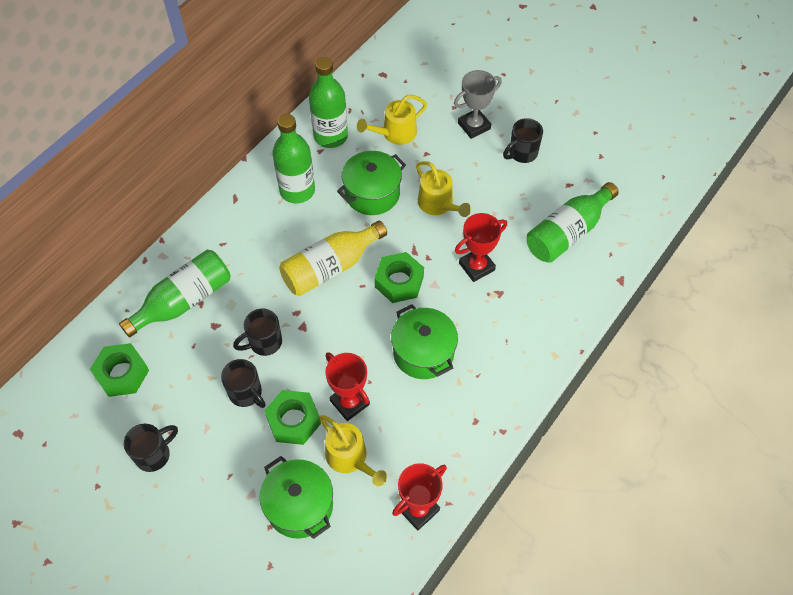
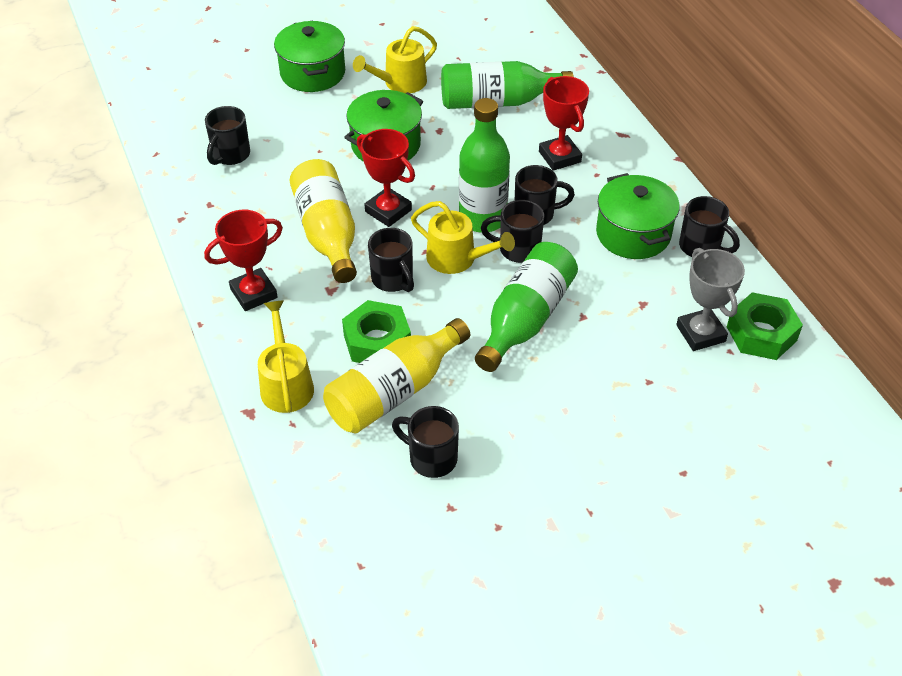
black mug: 4 -> 6
green bottle: 4 -> 3
green nut: 3 -> 2
yellow bottle: 1 -> 2

